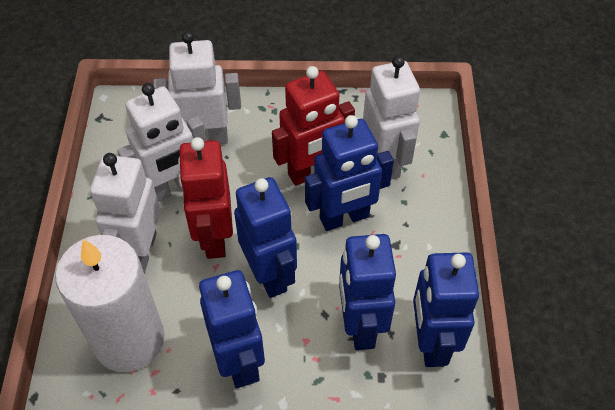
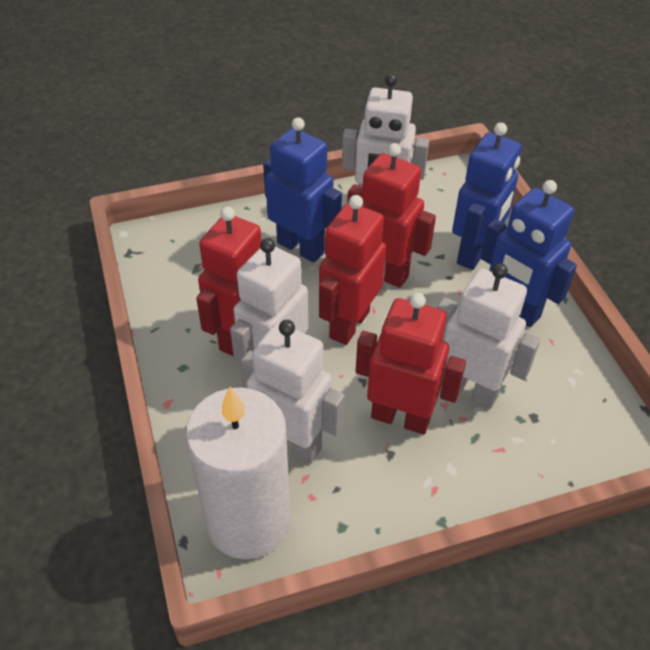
blue robot: 5 -> 3
red robot: 2 -> 4

